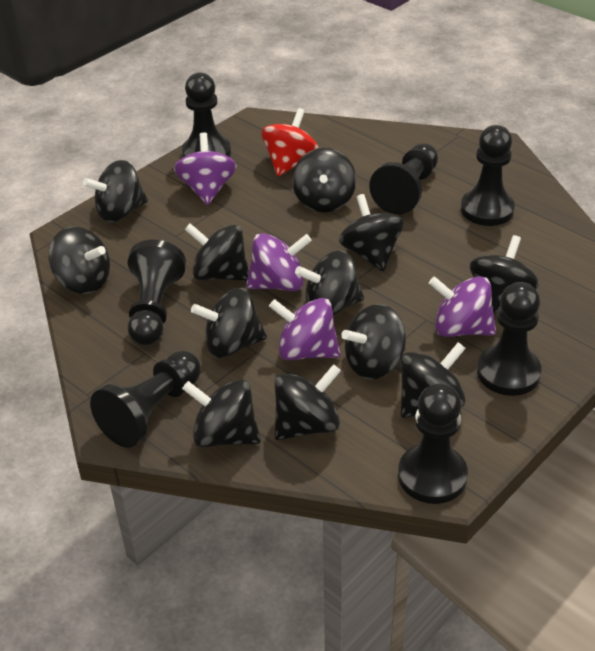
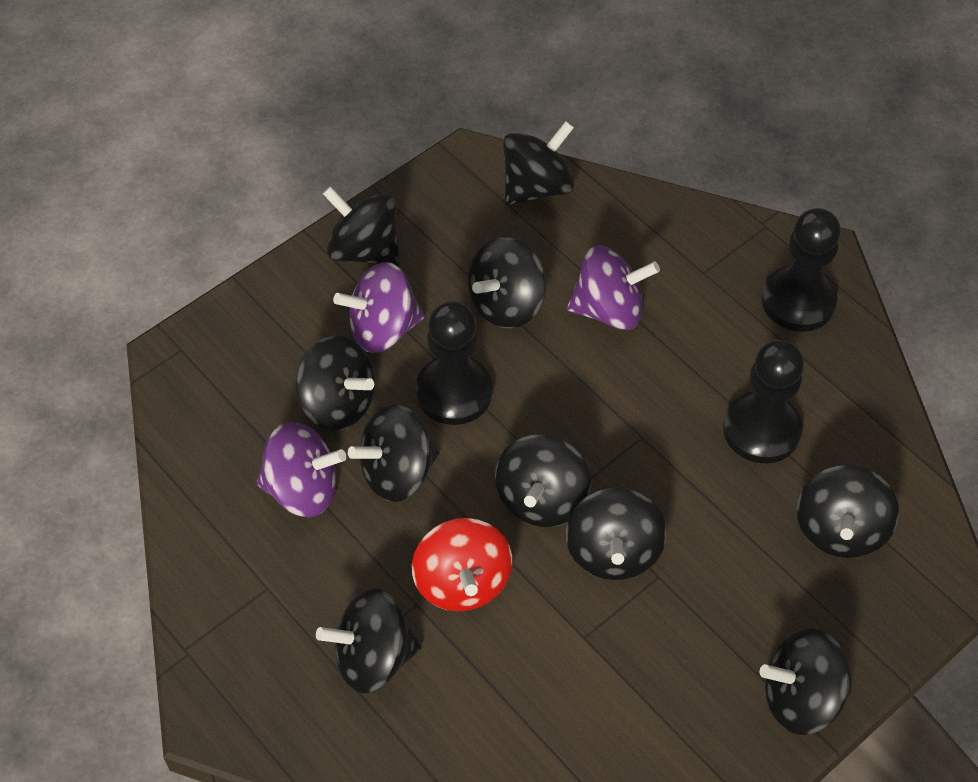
black pawn: 7 -> 3
black spinning top: 12 -> 10
purple spinning top: 4 -> 3

